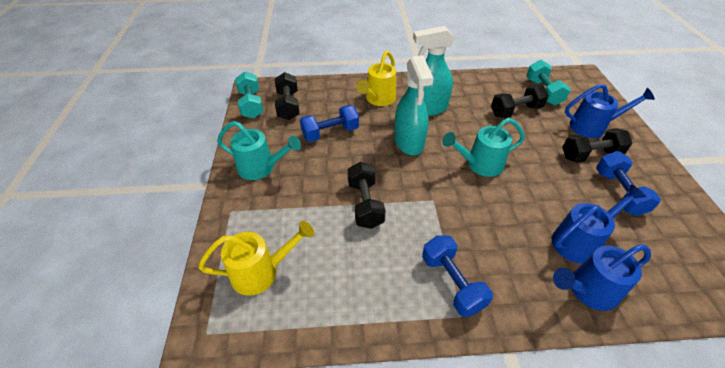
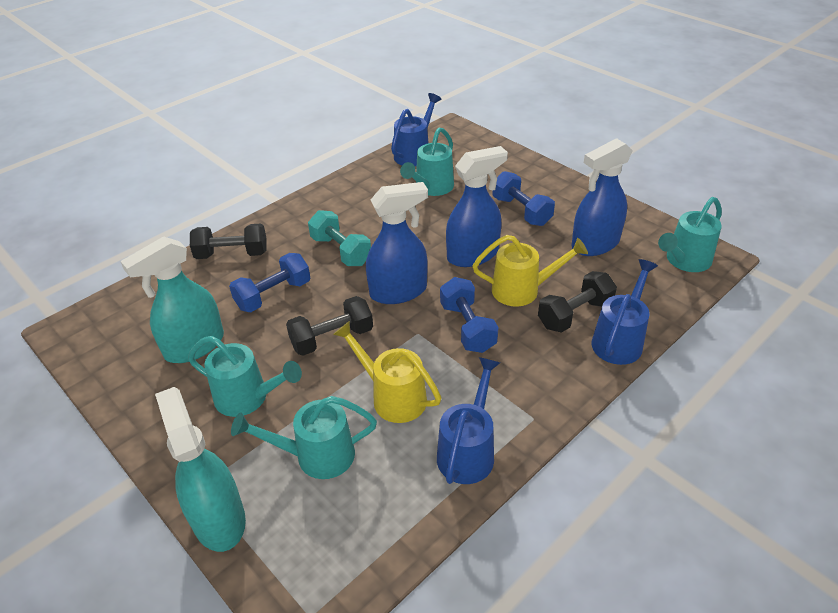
black dumbbell: 4 -> 3
blue spray bottle: 0 -> 3
turquoise dumbbell: 2 -> 1
turquoise watering can: 2 -> 4

